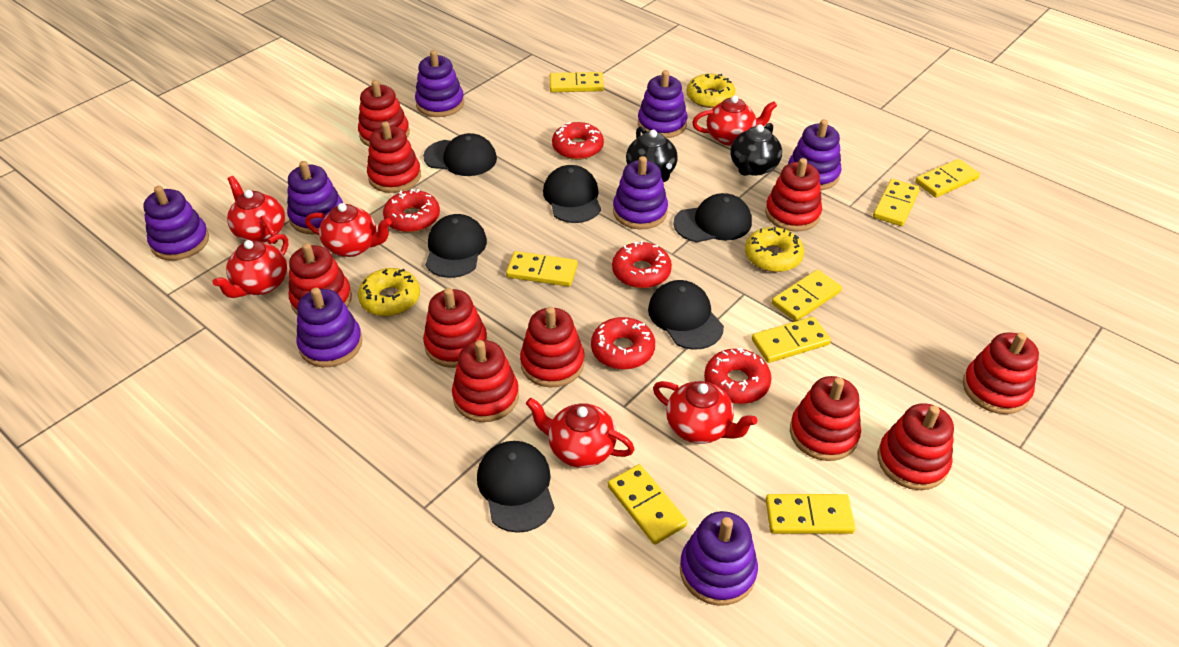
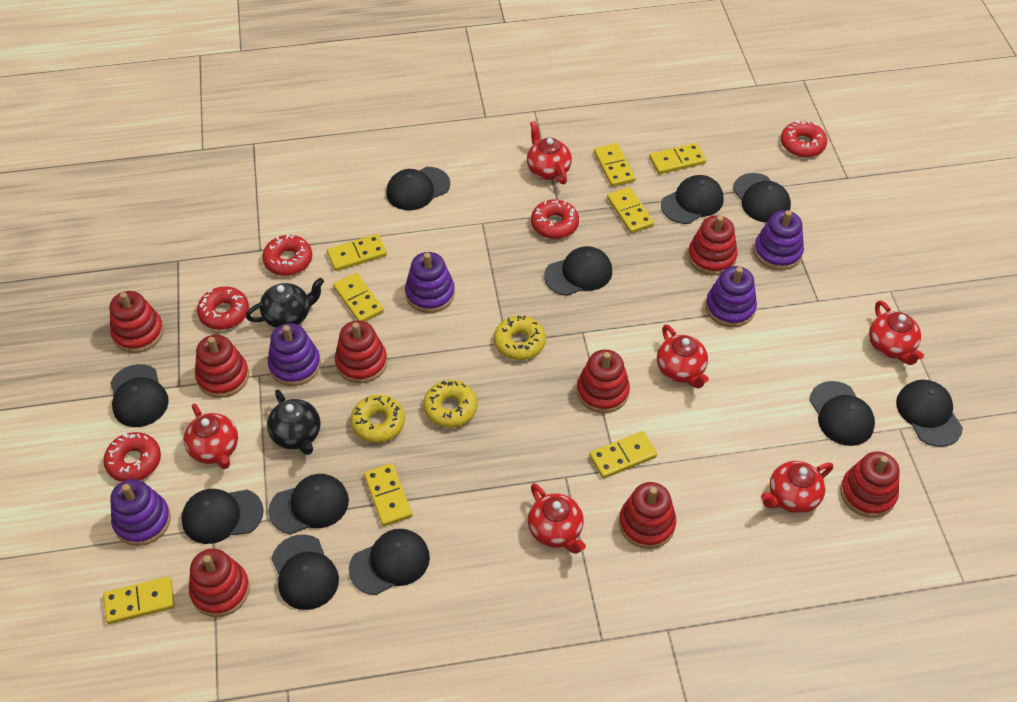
black cap: 6 -> 11
purple stacking toy: 8 -> 5
red stacking toy: 10 -> 8

